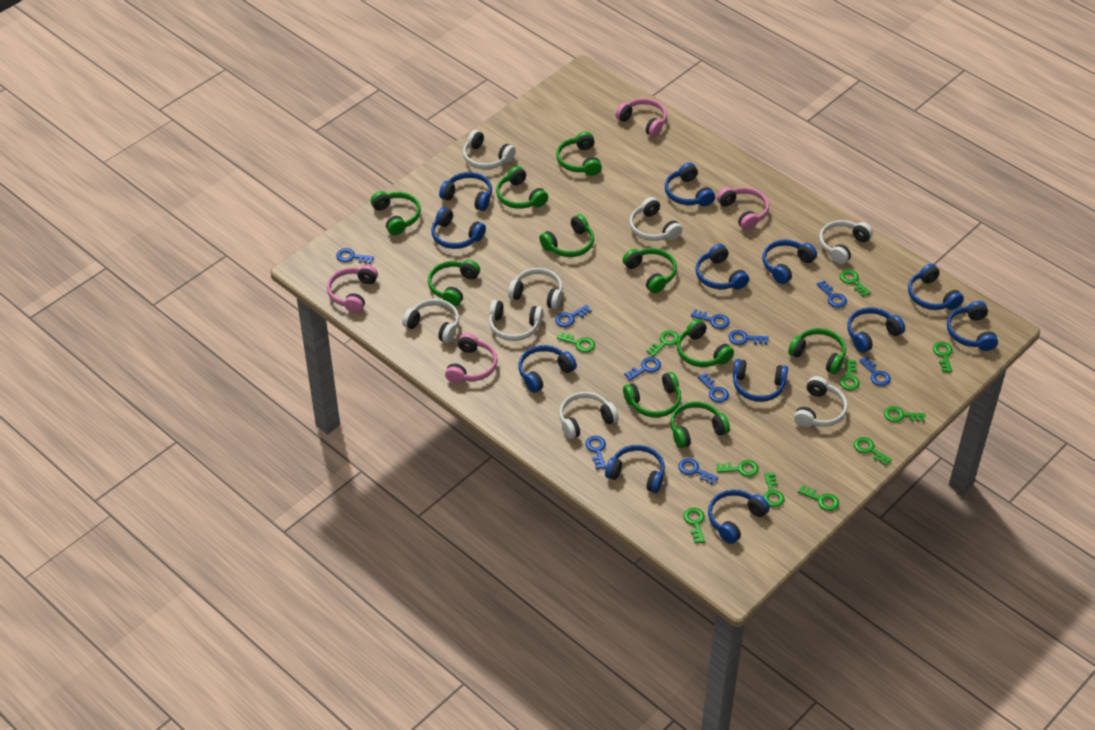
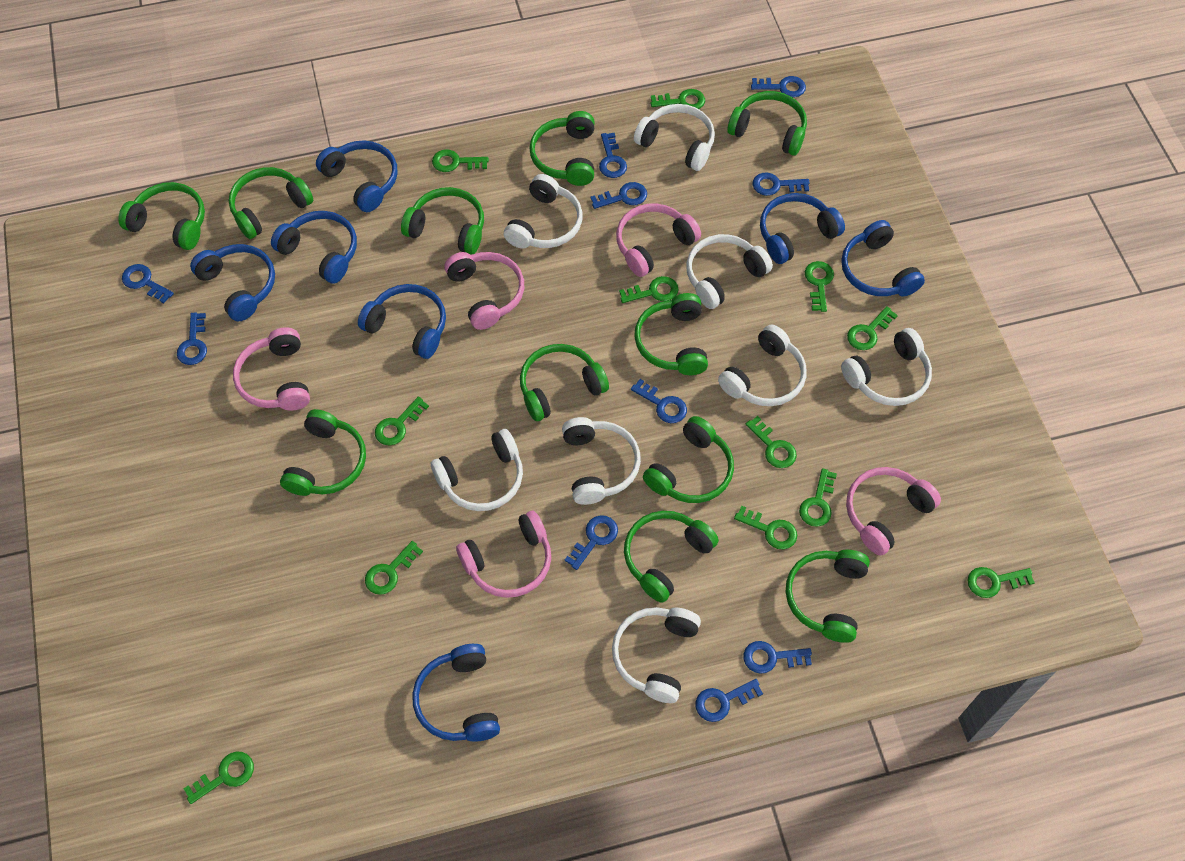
blue headphones: 12 -> 7
green headphones: 10 -> 11
green key: 11 -> 12
pink headphones: 4 -> 5

